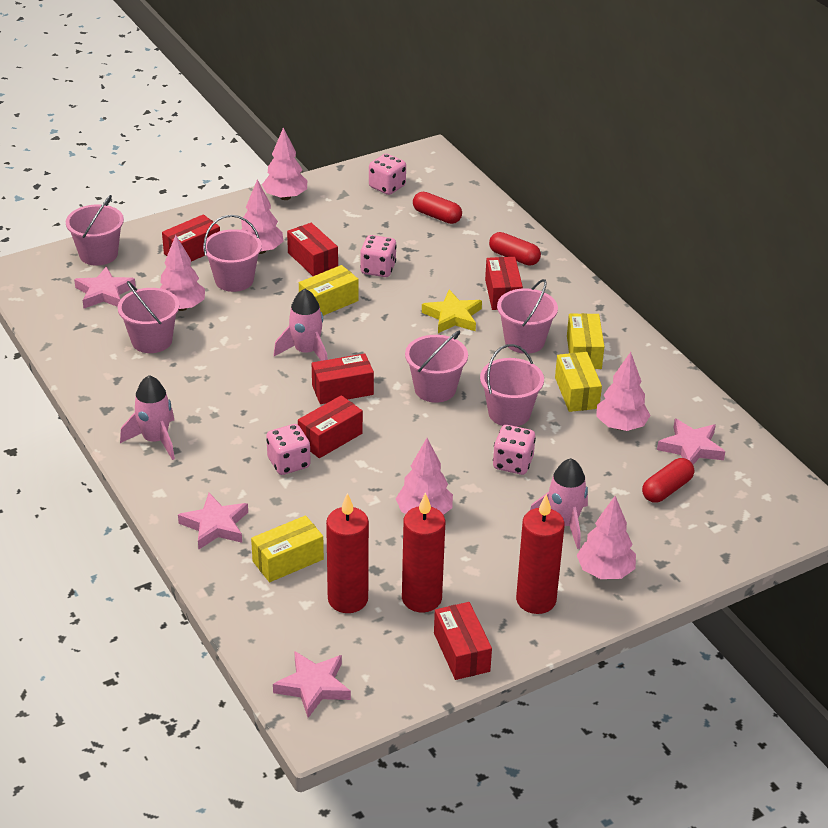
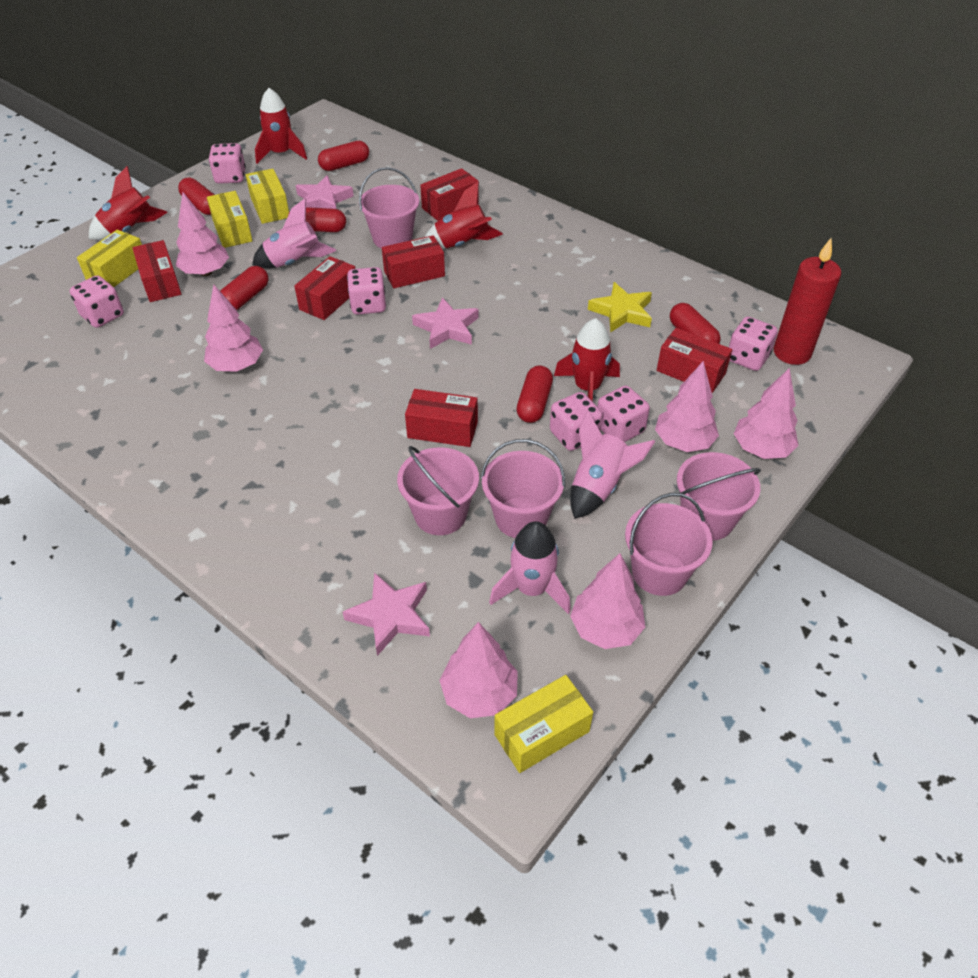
pink bucket: 6 -> 5
pink dice: 4 -> 6
pink star: 4 -> 3
red candle: 3 -> 1
red capsule: 3 -> 6
red rocket: 0 -> 4

